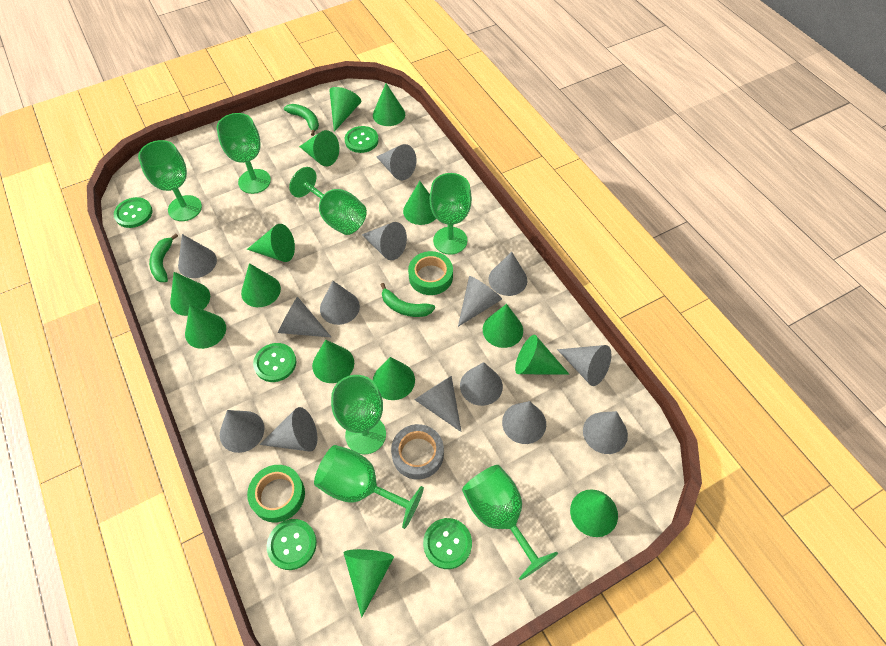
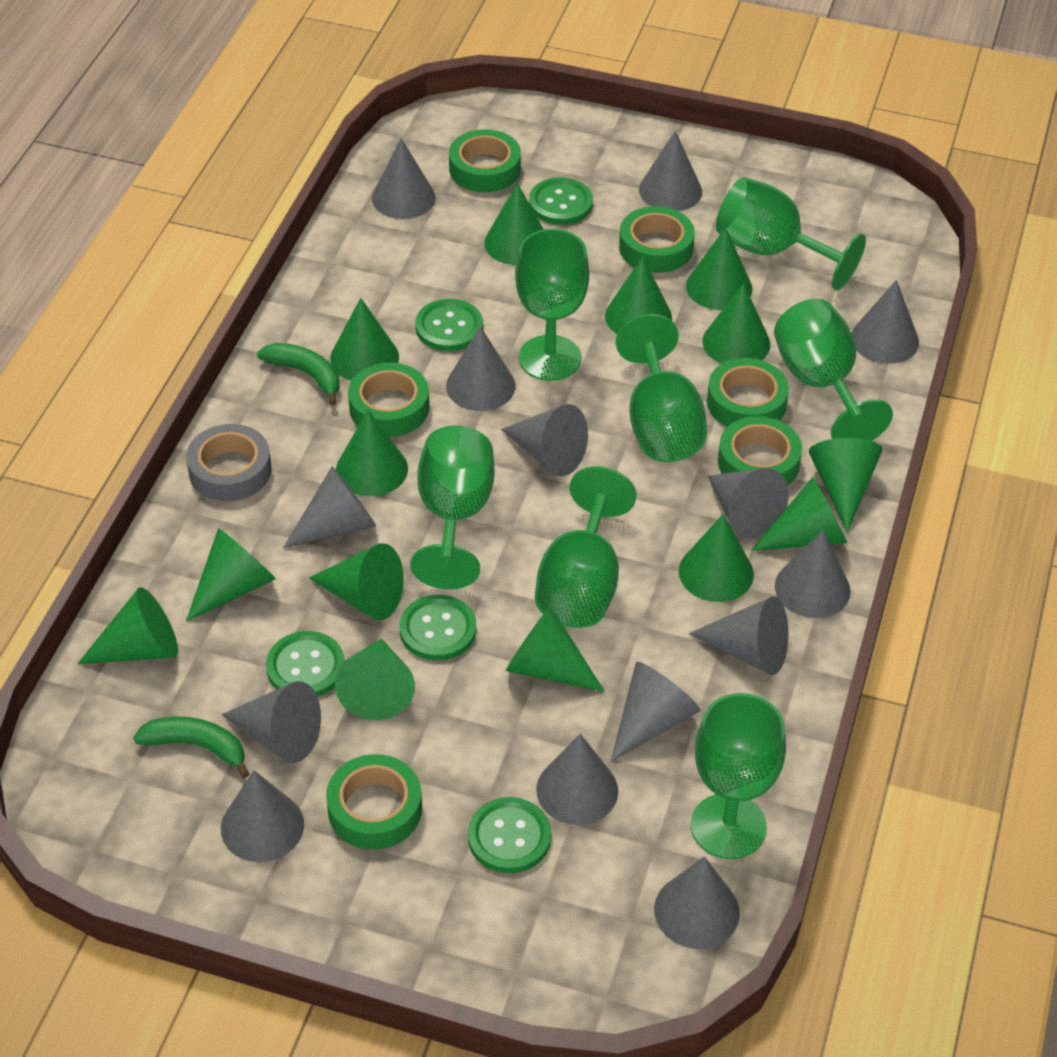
green banana: 3 -> 2
green tape: 2 -> 6

